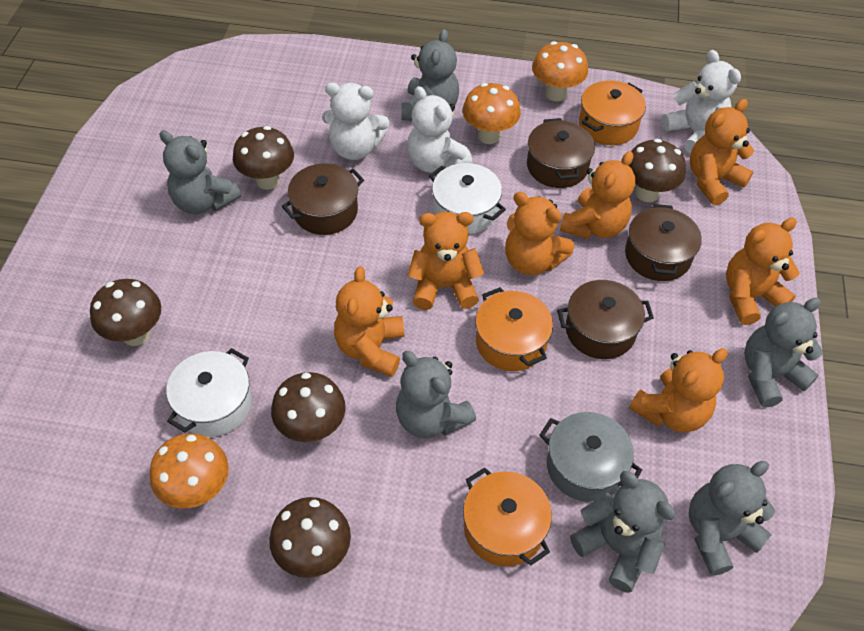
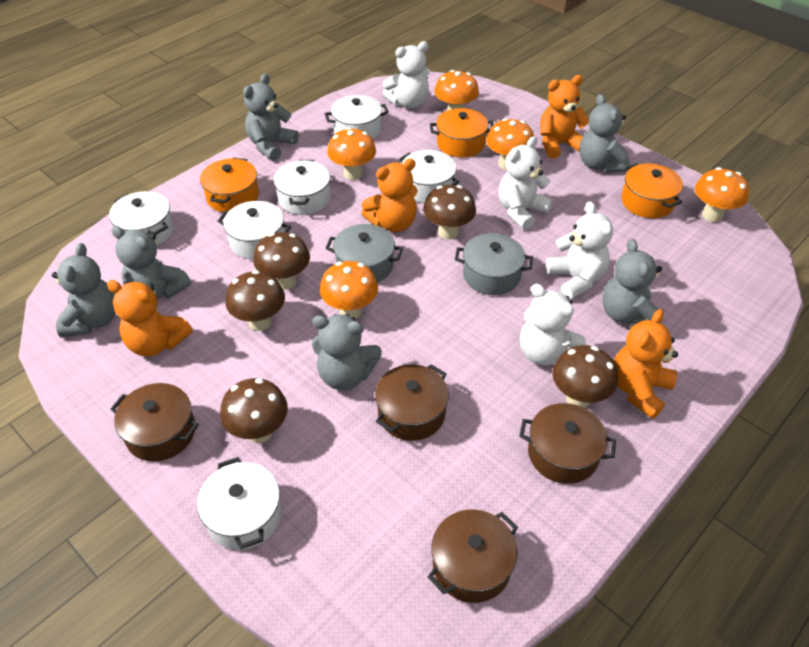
grey pot: 1 -> 2
orange mushroom: 3 -> 5
orange teddy bear: 7 -> 4
white pot: 2 -> 6
white teddy bear: 3 -> 4

